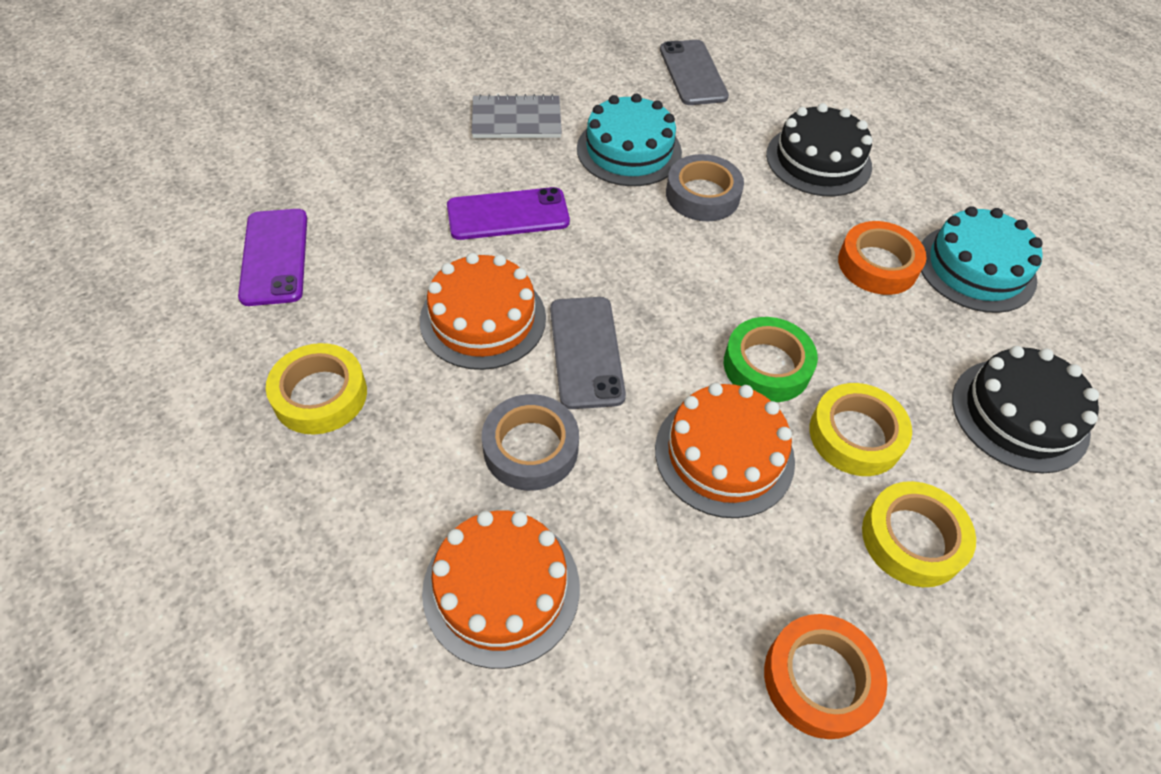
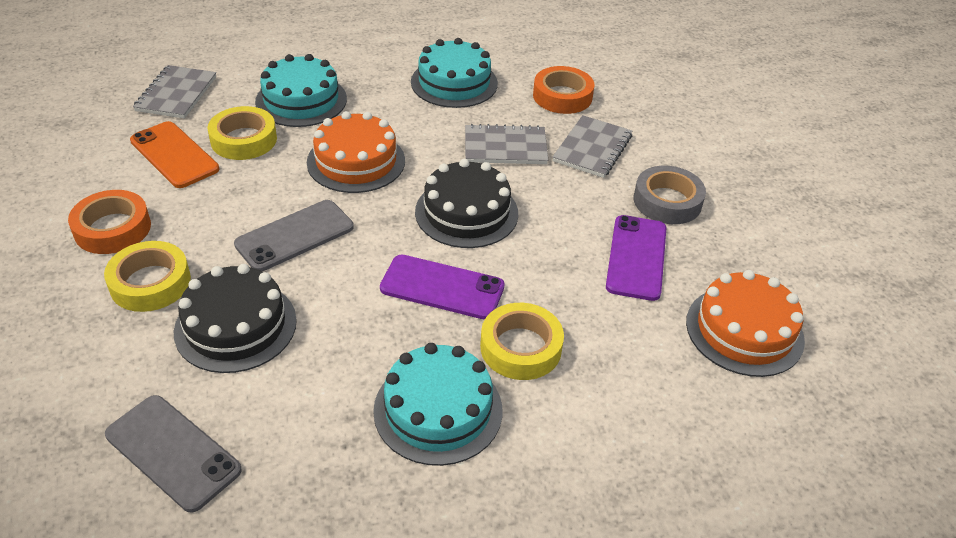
green tape: 1 -> 0
grey notebook: 1 -> 3
grey tape: 2 -> 1
orange cake: 3 -> 2
orange phone: 0 -> 1
turquoise cake: 2 -> 3

